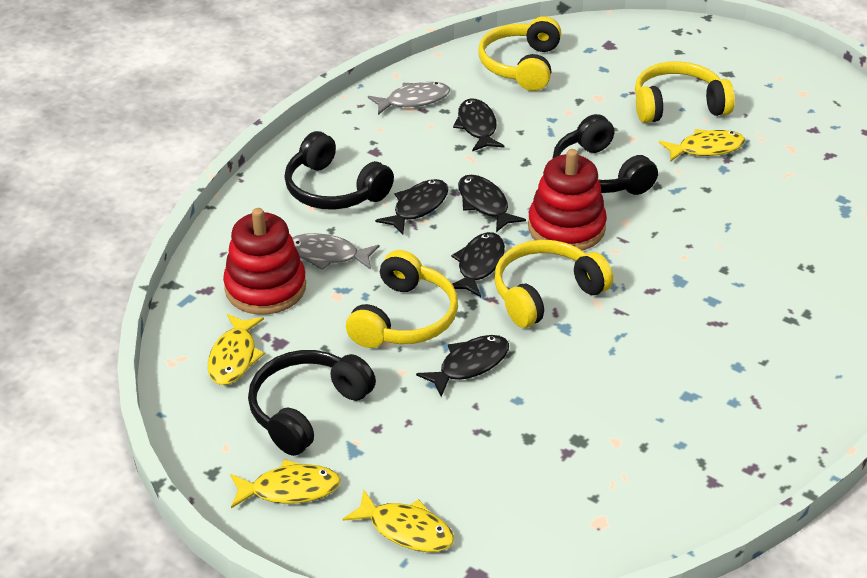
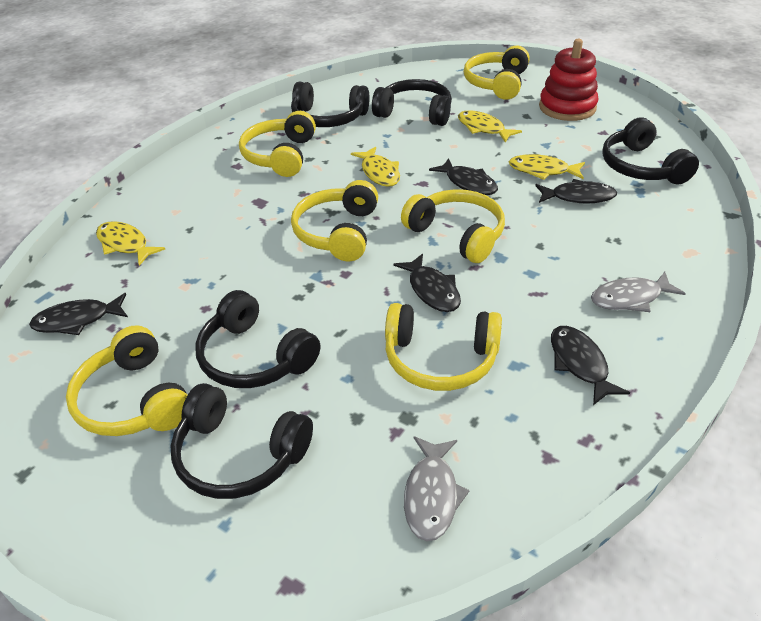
black headphones: 3 -> 5
red stacking toy: 2 -> 1
yellow headphones: 4 -> 6

